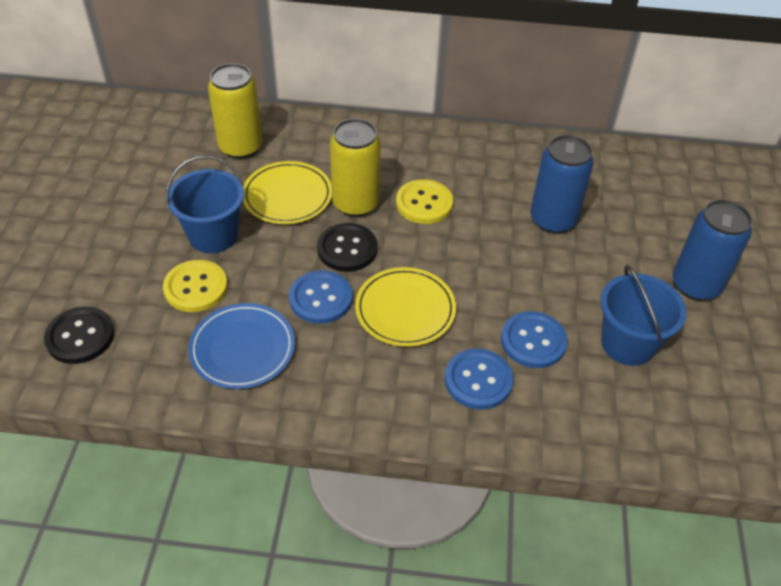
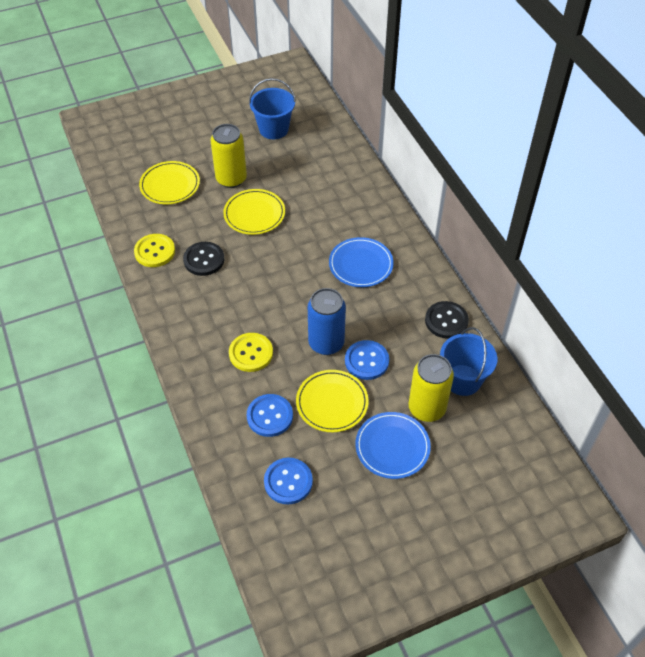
blue can: 2 -> 1
blue plate: 1 -> 2
yellow plate: 2 -> 3

